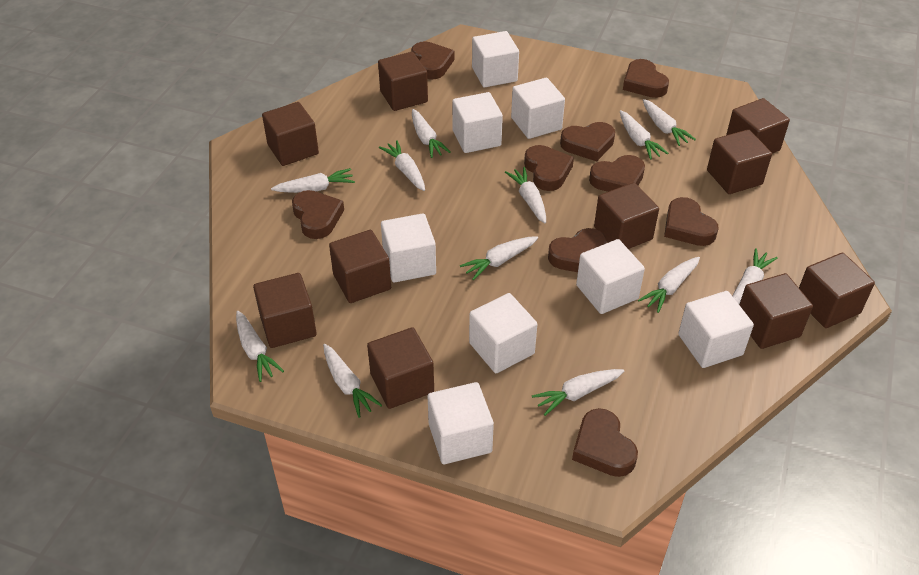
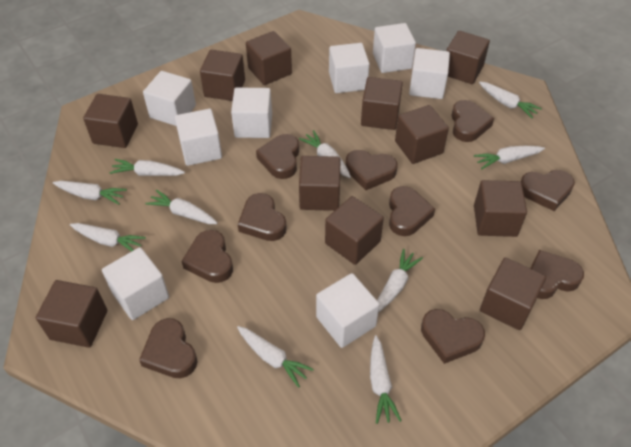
brown cube: 10 -> 11
brown heart: 9 -> 10
white carrot: 12 -> 10

